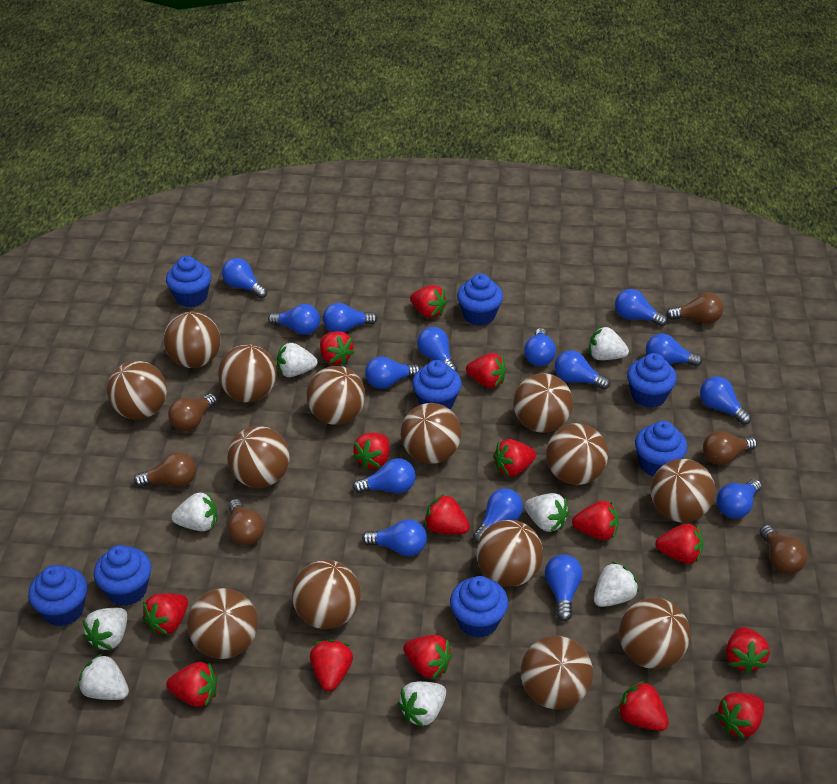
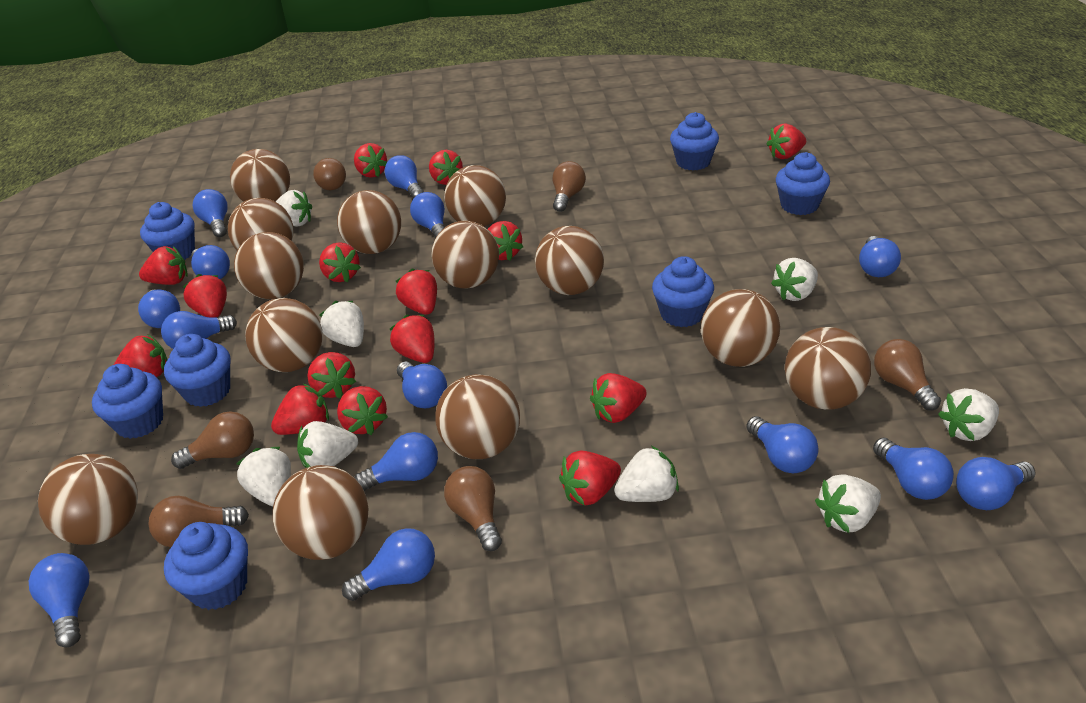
blue cupcake: 8 -> 7
blue light bulb: 15 -> 14
brown ball: 14 -> 13

